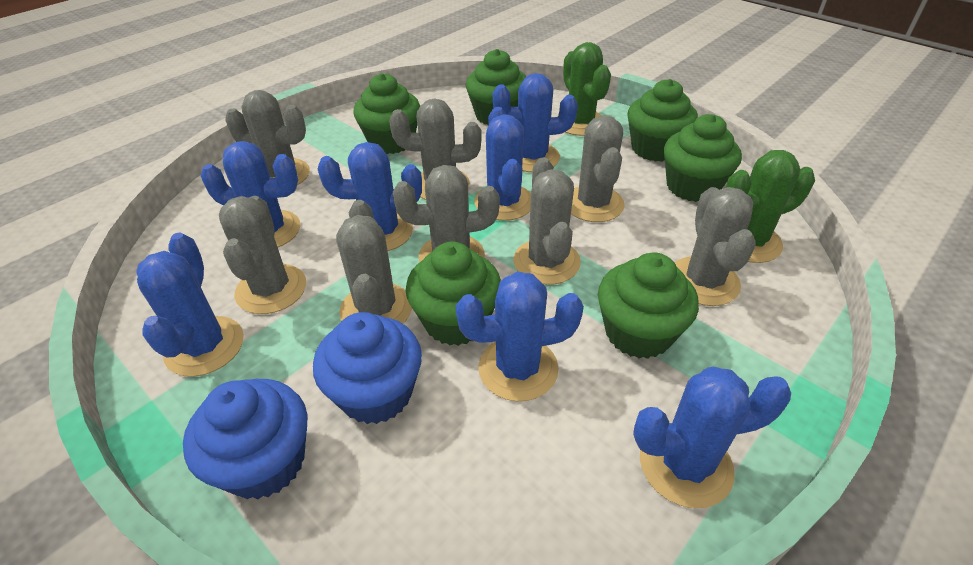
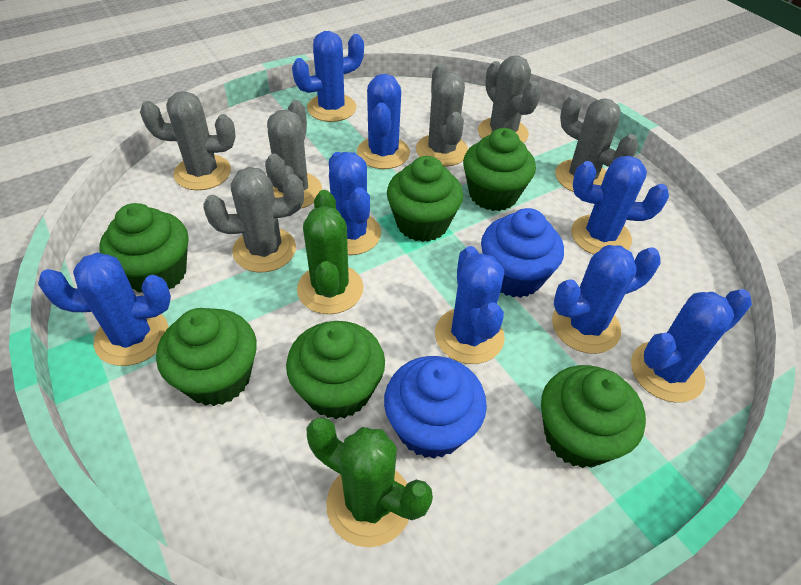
blue cactus: 7 -> 8
grey cactus: 8 -> 6

